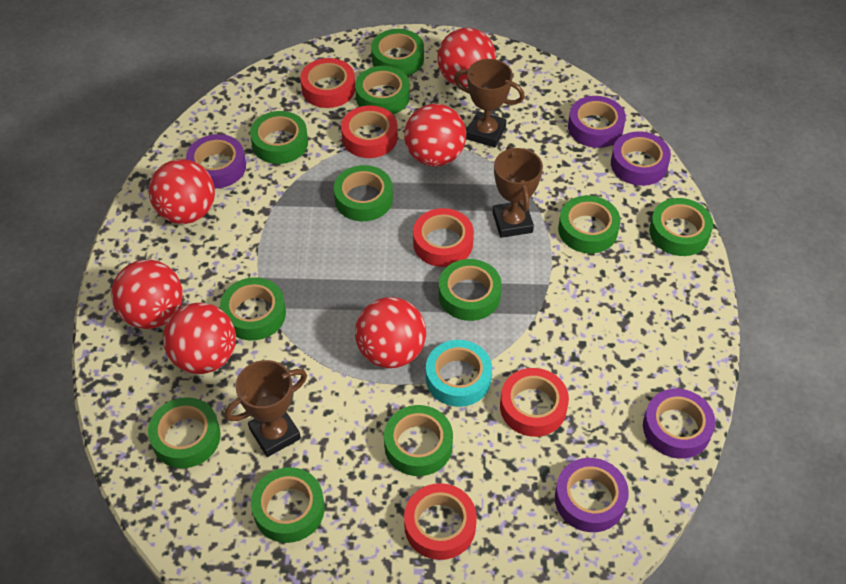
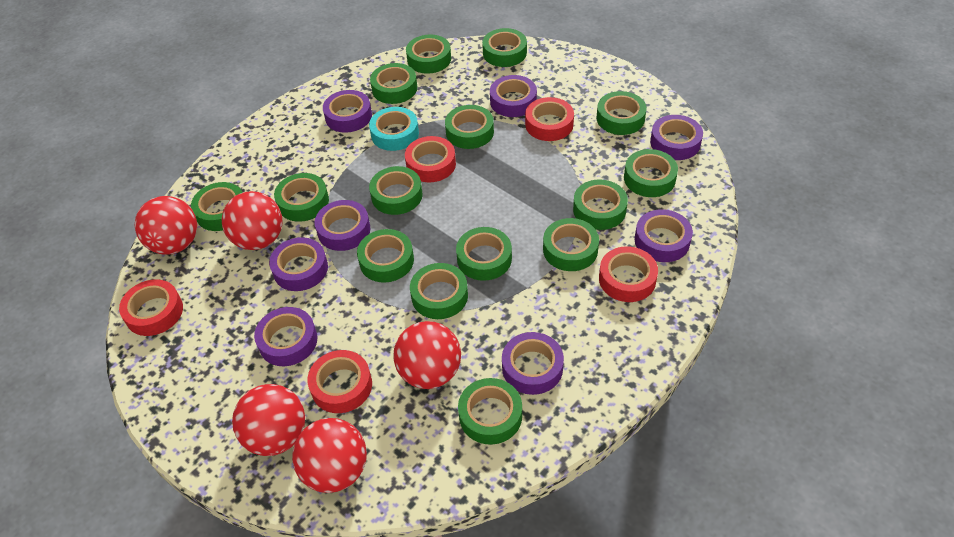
brown trophy: 3 -> 0
green tape: 11 -> 15
purple tape: 5 -> 8
red ball: 6 -> 5

